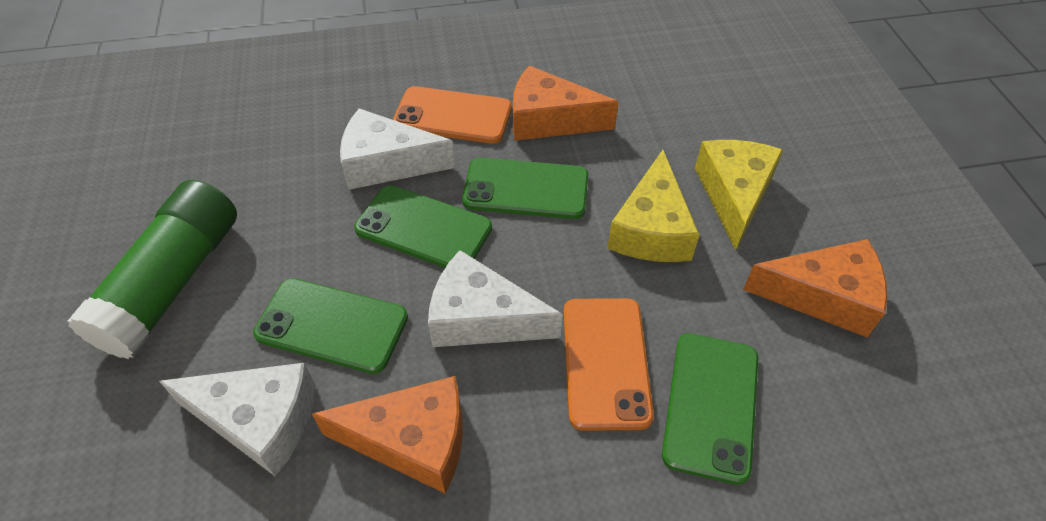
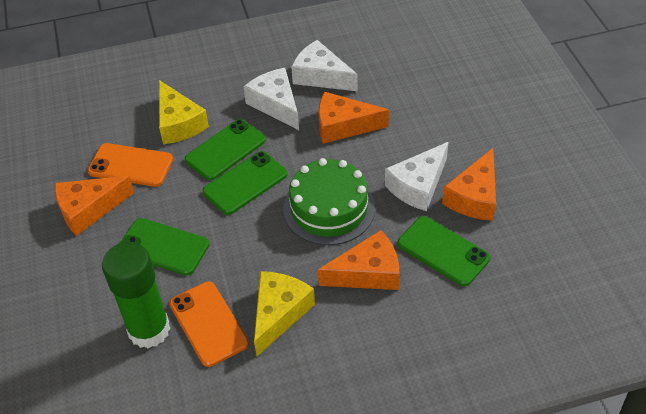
green cake: 0 -> 1
orange cheese: 3 -> 4

